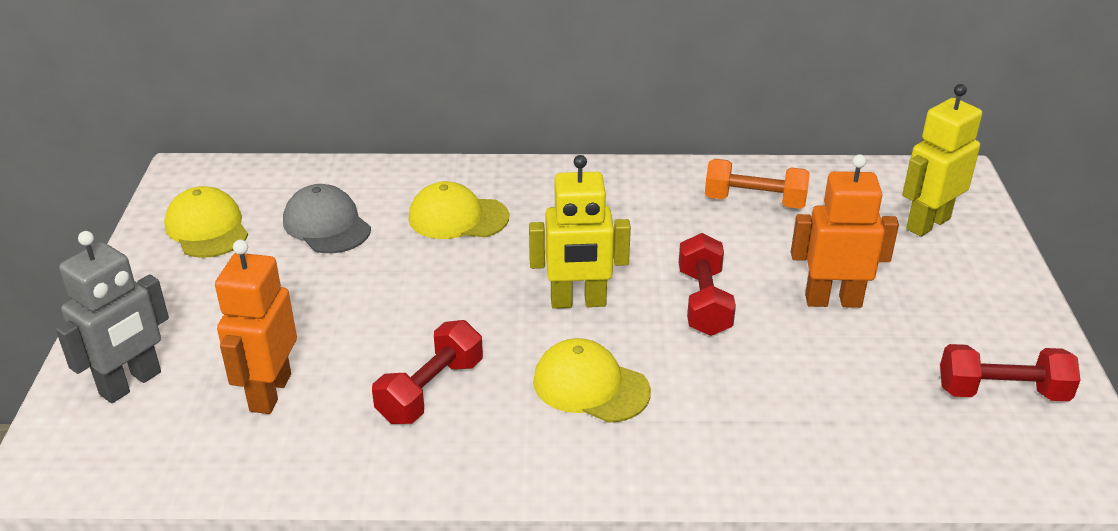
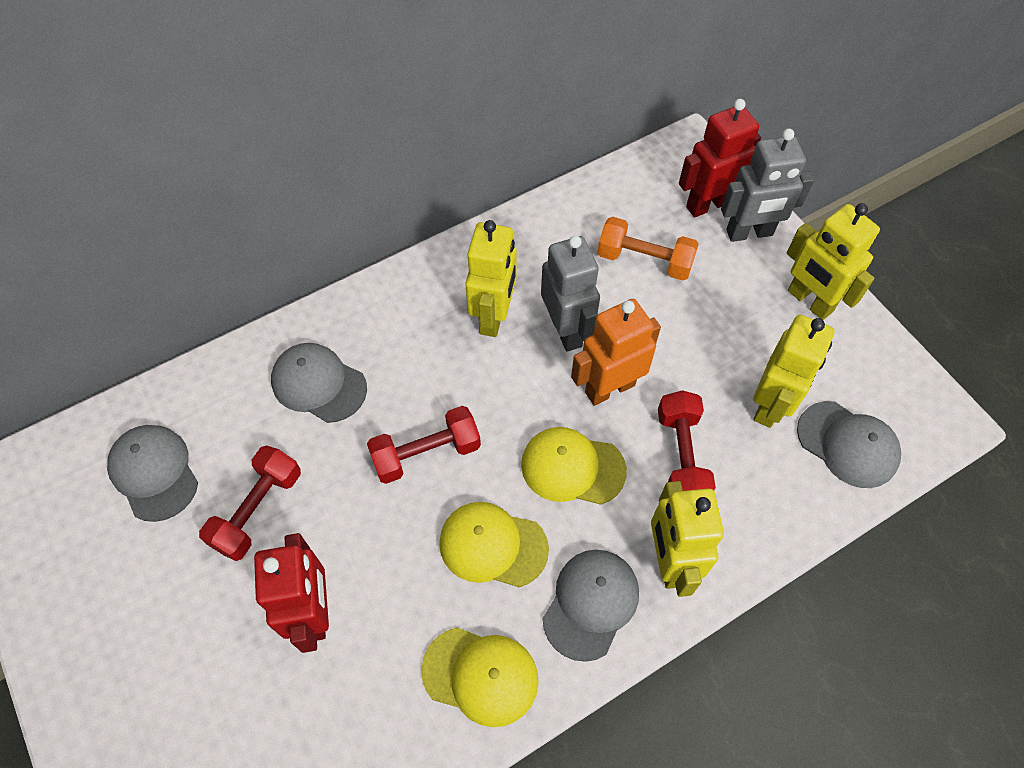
grey cap: 1 -> 4
grey robot: 1 -> 2
orange robot: 2 -> 1
red robot: 0 -> 2
yellow robot: 2 -> 4

